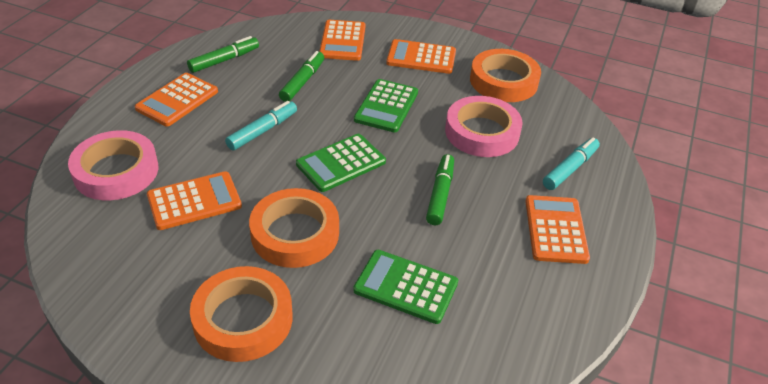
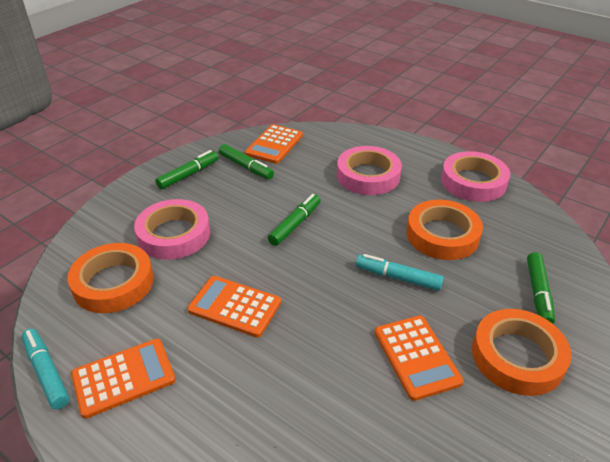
green calculator: 3 -> 0
green marker: 3 -> 4
orange calculator: 5 -> 4
pink tape: 2 -> 3

